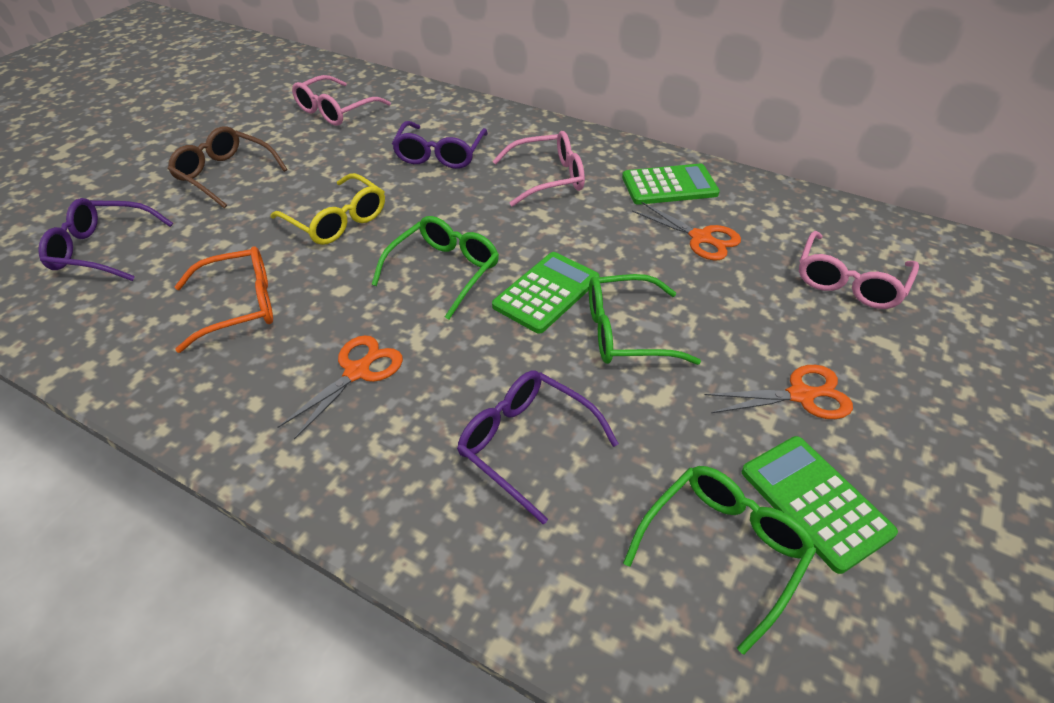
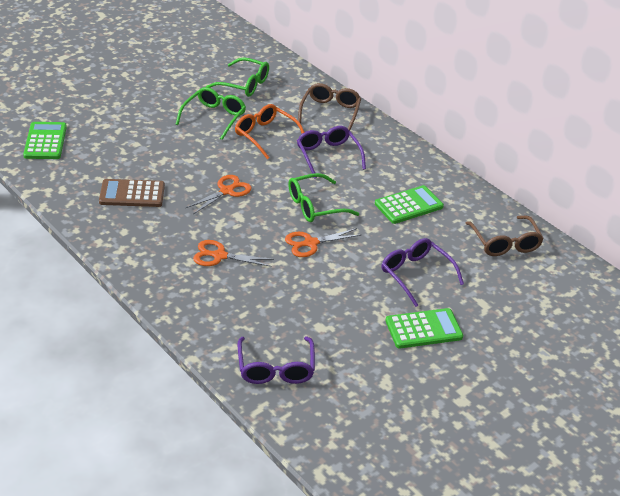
brown calculator: 0 -> 1
brown glasses: 1 -> 2
pink glasses: 3 -> 0
yellow glasses: 1 -> 0

